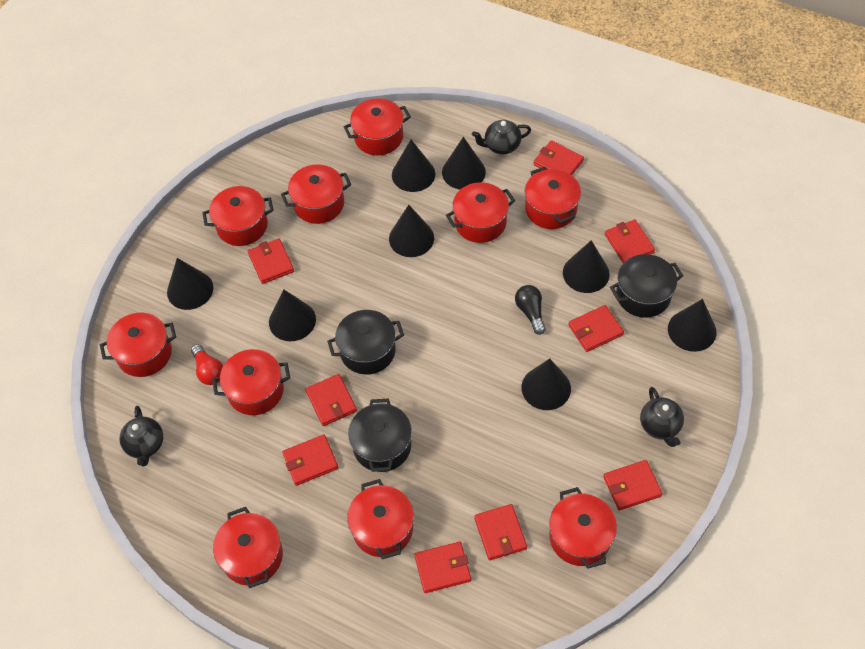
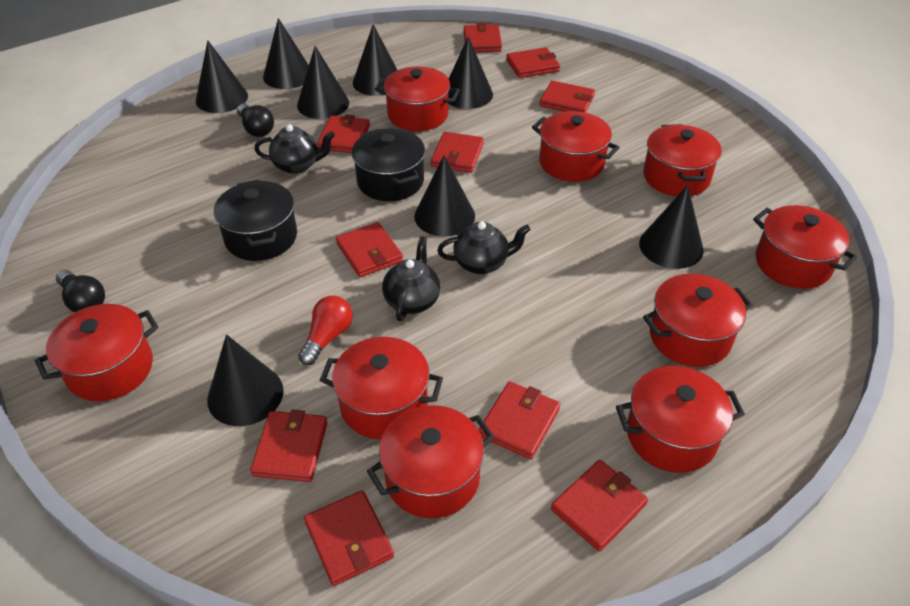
black light bulb: 1 -> 2
black pot: 3 -> 2
red pot: 10 -> 9
red wallet: 9 -> 10

